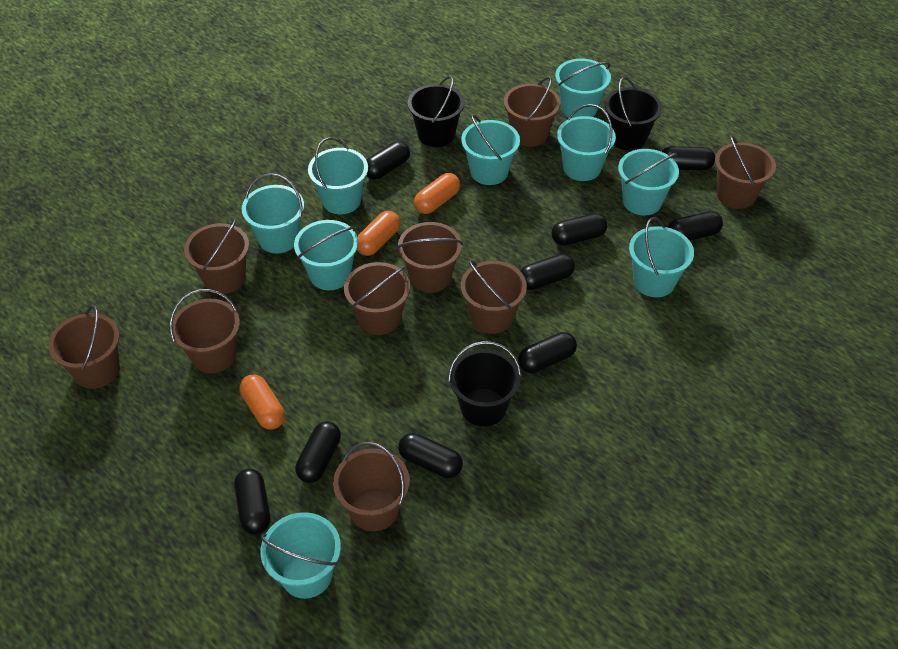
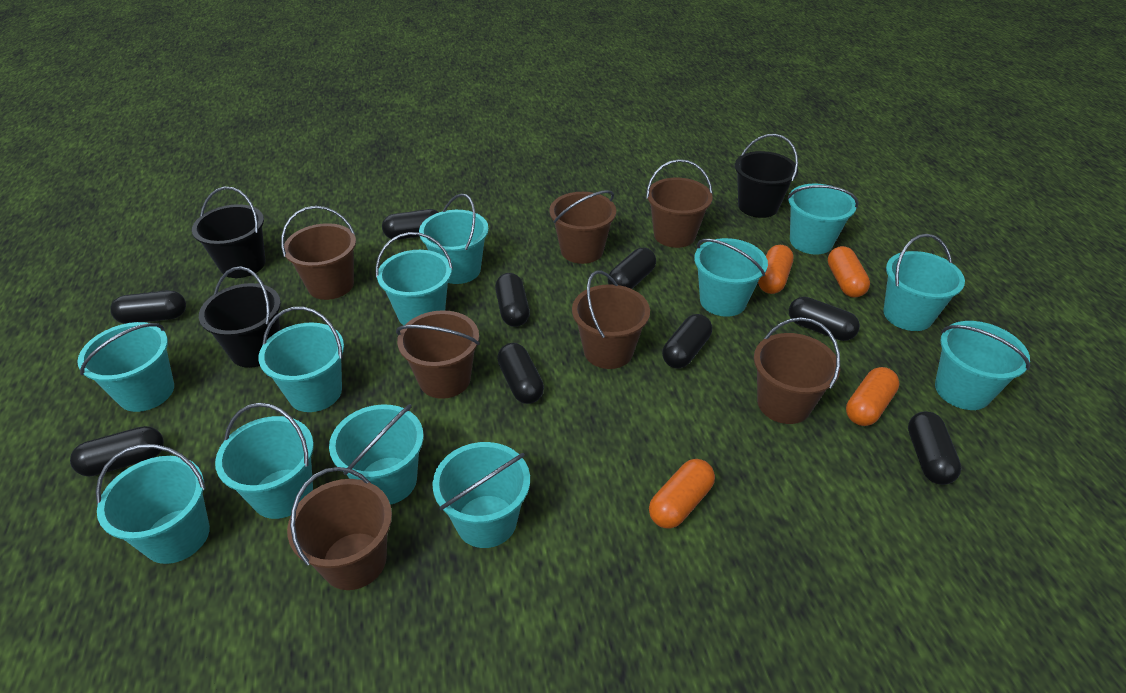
brown bucket: 9 -> 7
orange capsule: 3 -> 4
turquoise bucket: 9 -> 12

